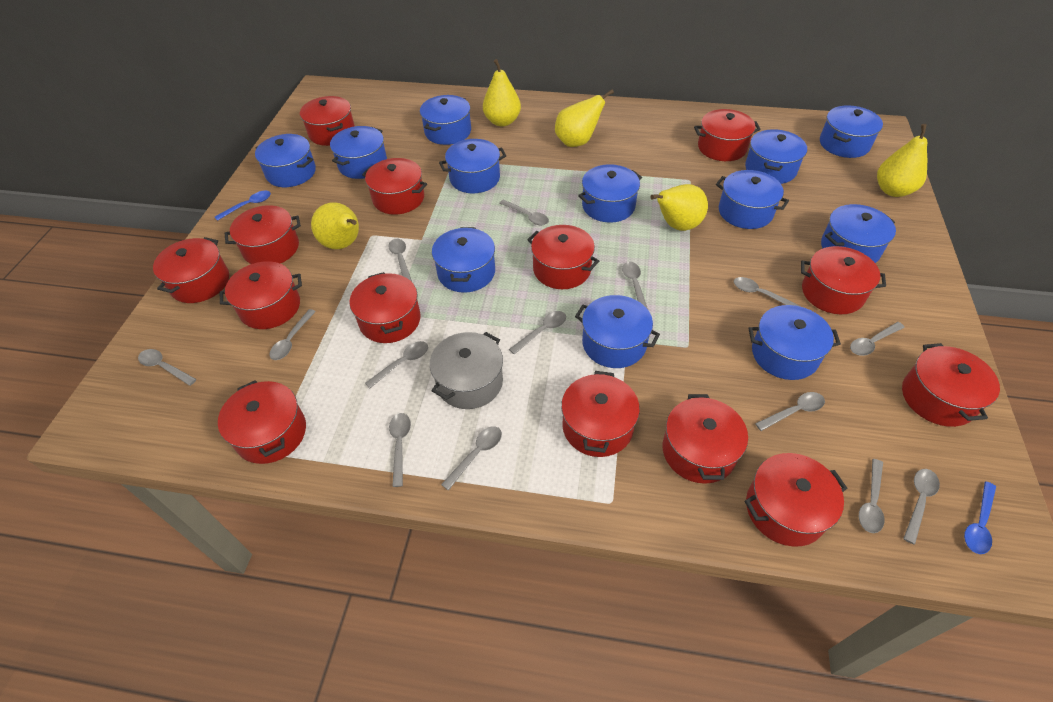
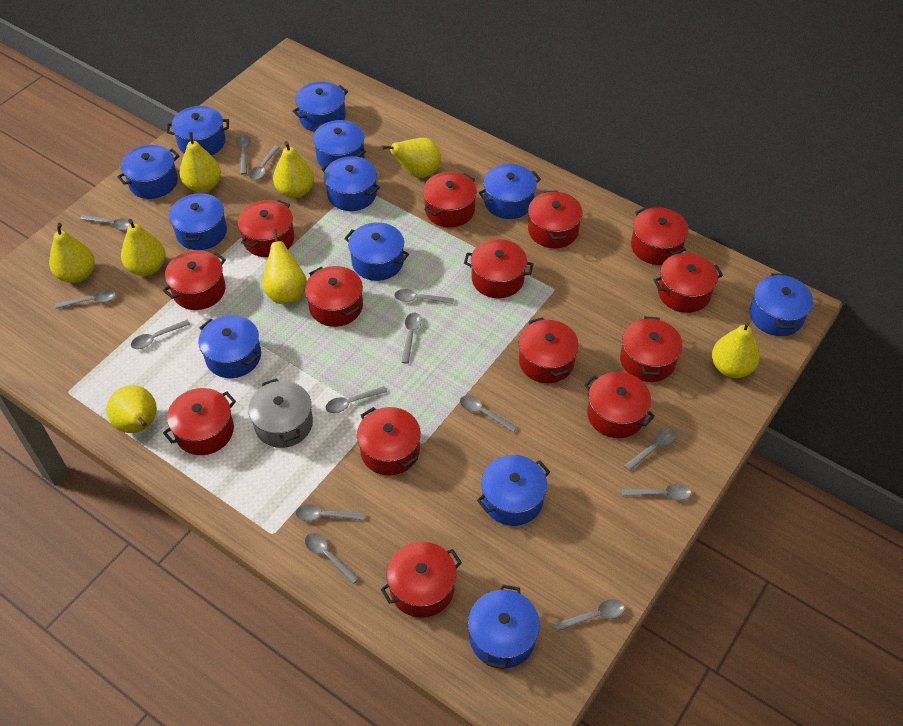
blue spoon: 2 -> 0
yellow pear: 5 -> 8

